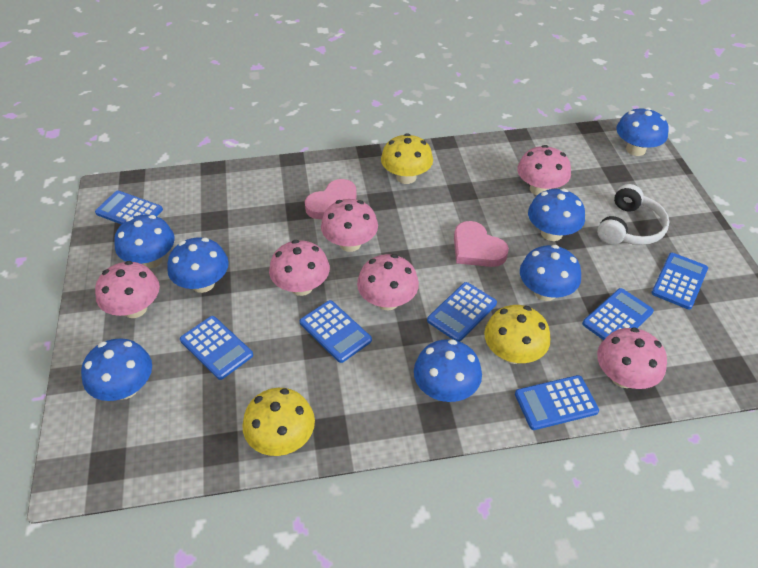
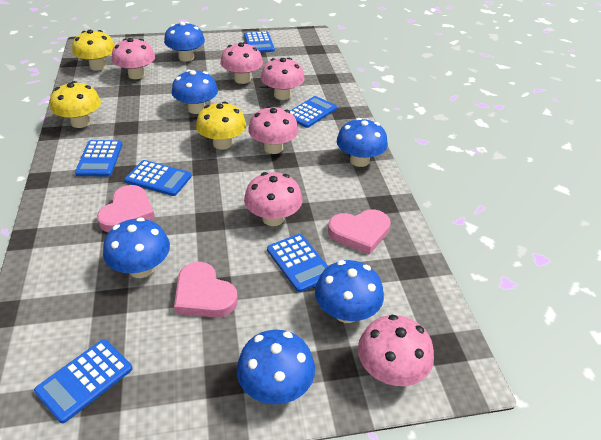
blue calculator: 7 -> 6
blue mushroom: 7 -> 6
pink heart: 2 -> 3
white headphones: 1 -> 0

